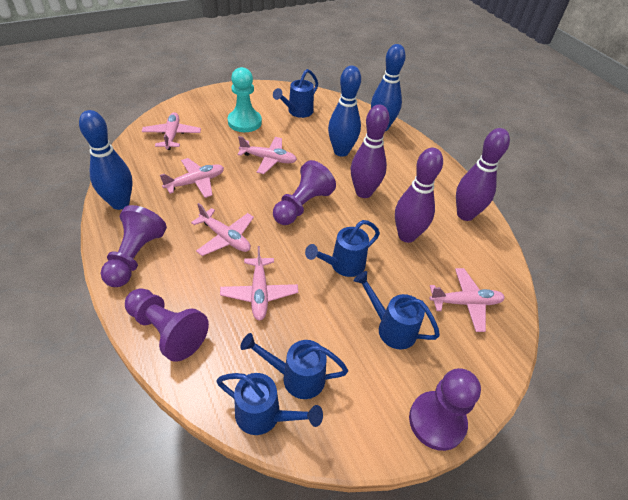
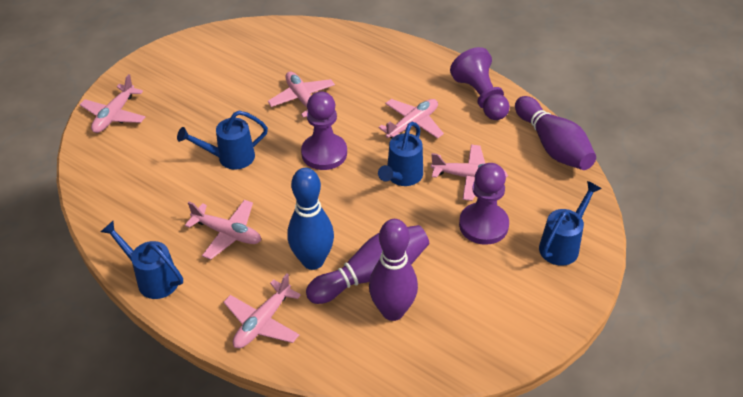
blue bowling pin: 3 -> 1
blue watering can: 5 -> 4
purple pawn: 4 -> 3
turquoise pawn: 1 -> 0

